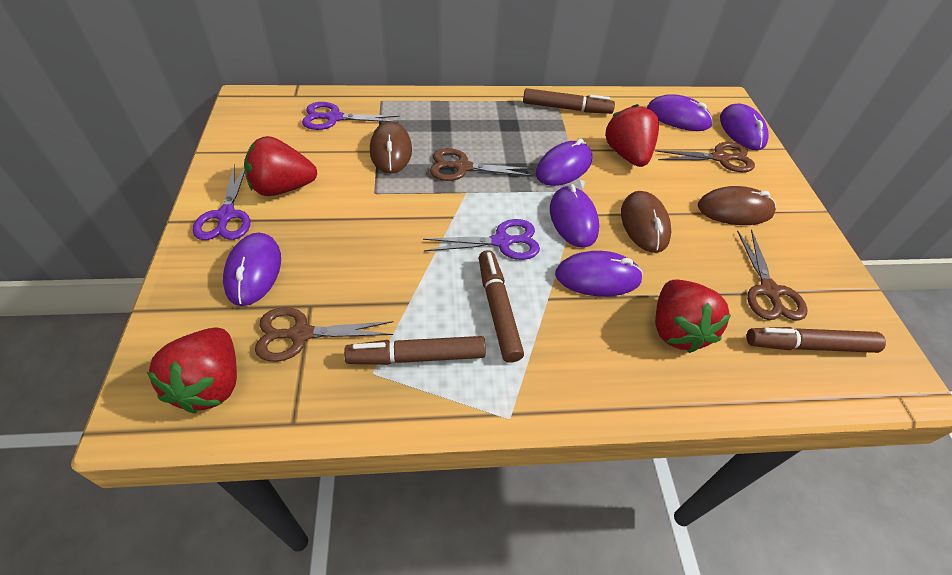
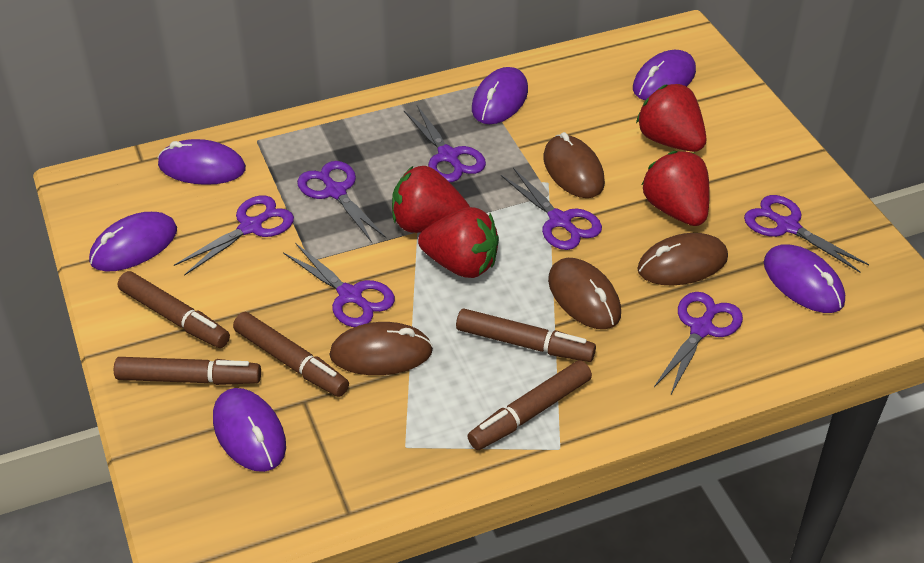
brown marker: 4 -> 5
brown mouse: 3 -> 4
brown scissors: 4 -> 0
purple scissors: 3 -> 7

